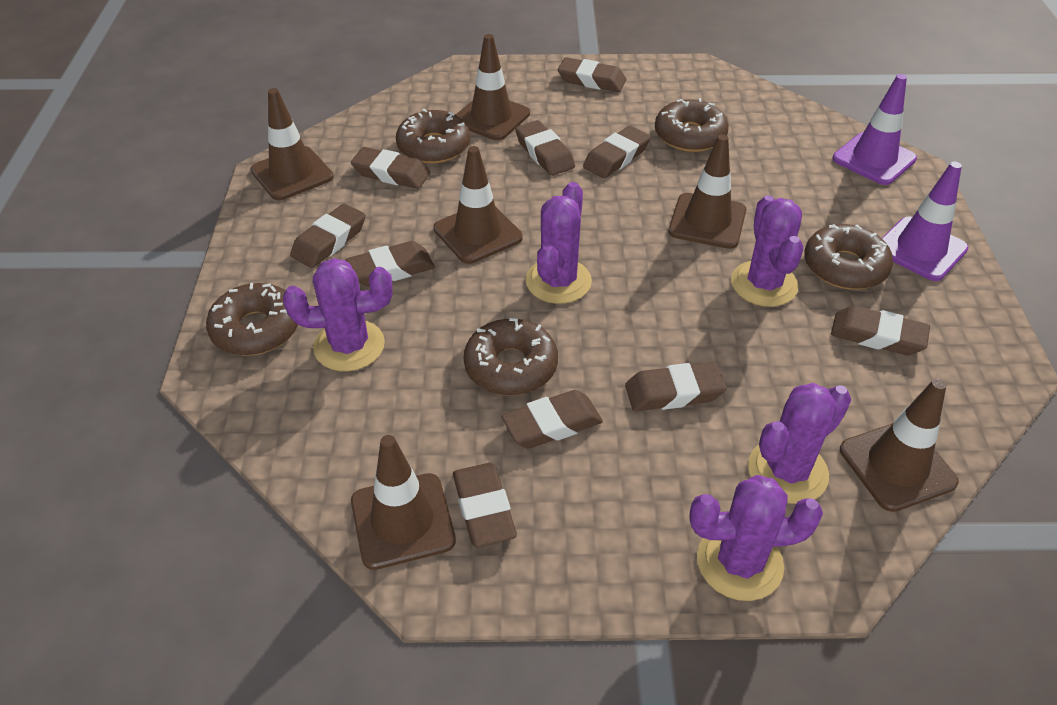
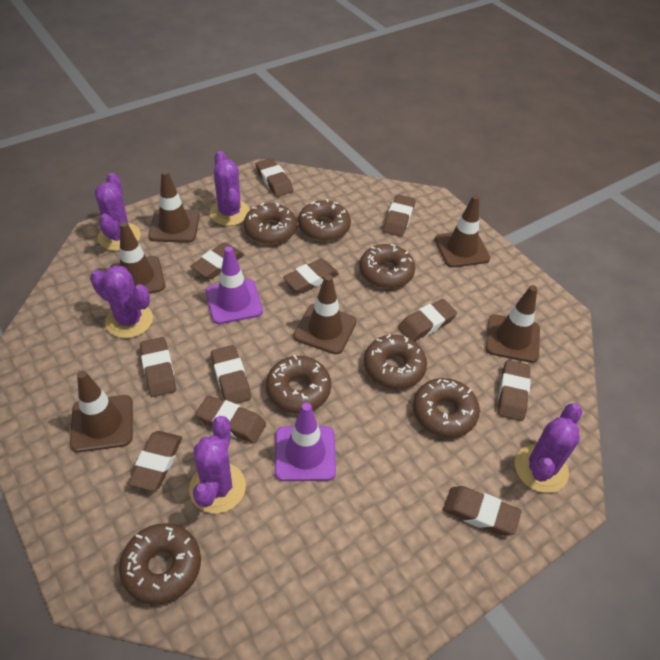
brown donut: 5 -> 7
brown eraser: 10 -> 11

